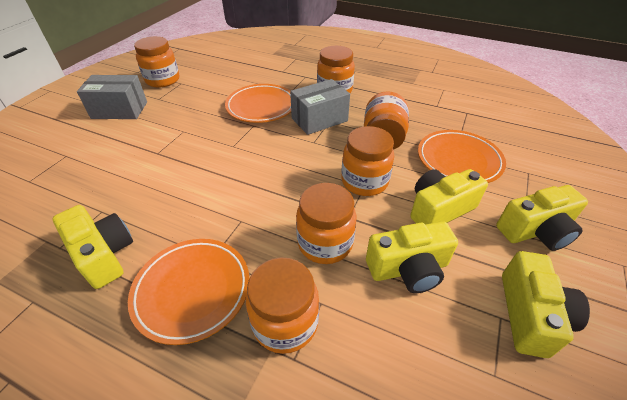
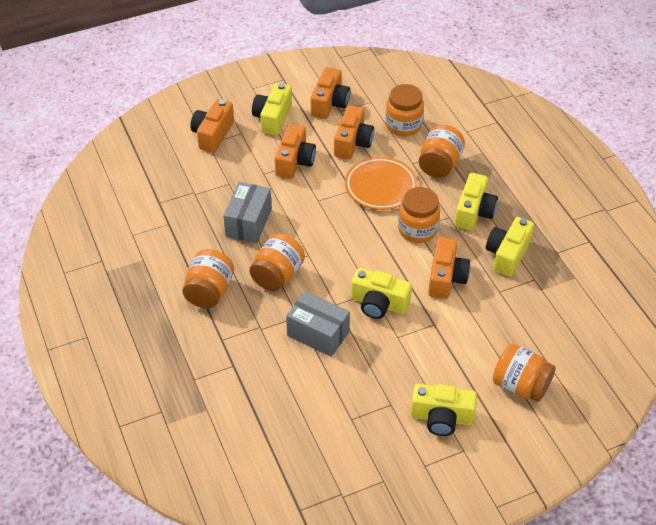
orange camera: 0 -> 5
orange plate: 3 -> 1

